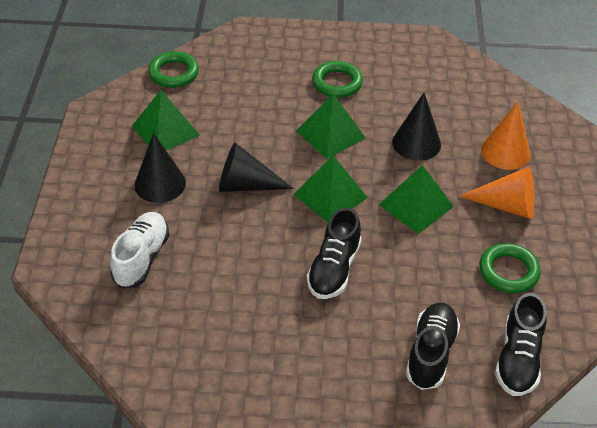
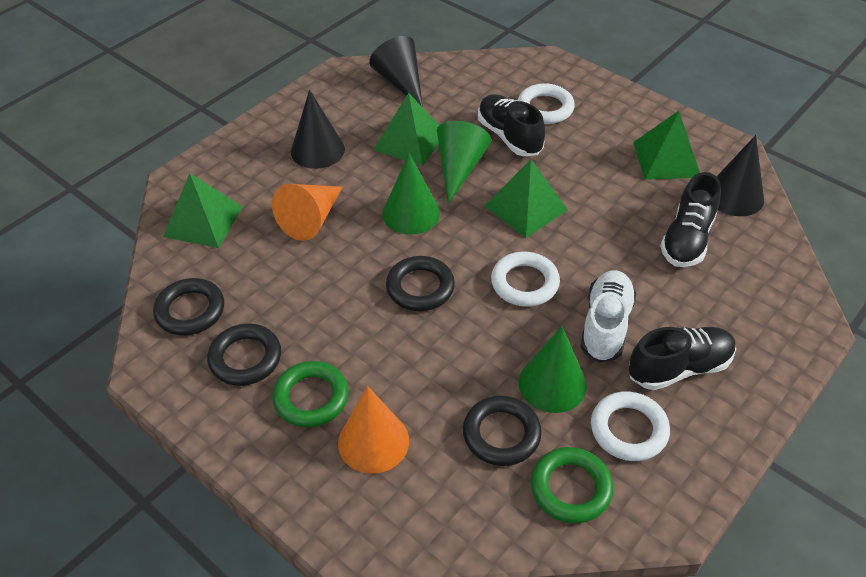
black ring: 0 -> 4
green cone: 0 -> 3
green ring: 3 -> 2
white ring: 0 -> 3

